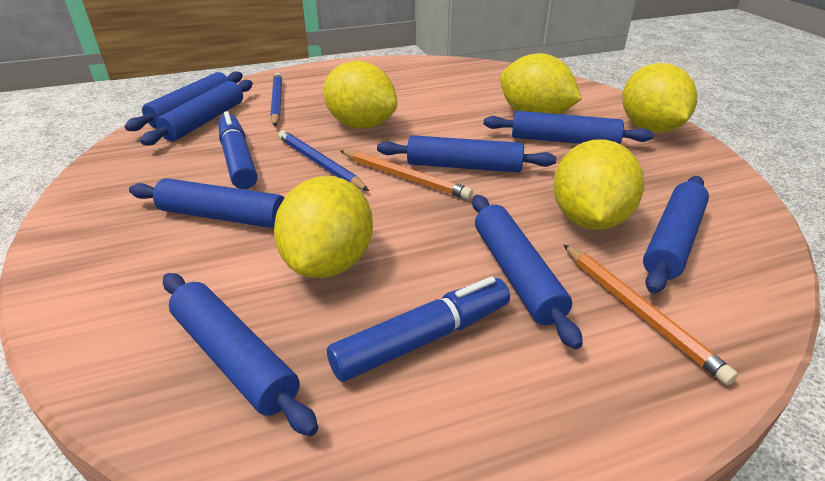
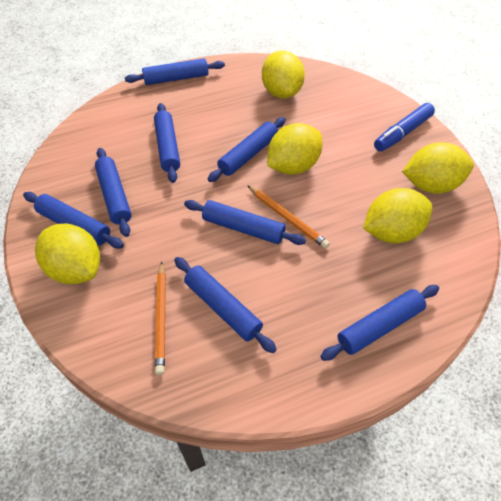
blue marker: 2 -> 1
blue pencil: 2 -> 0

